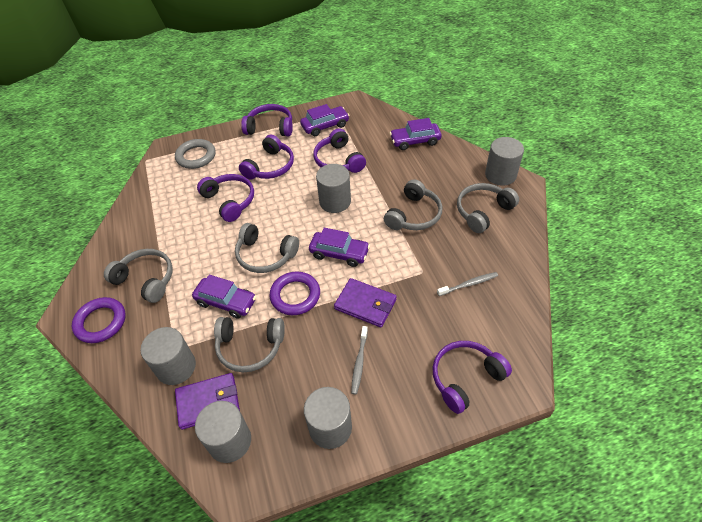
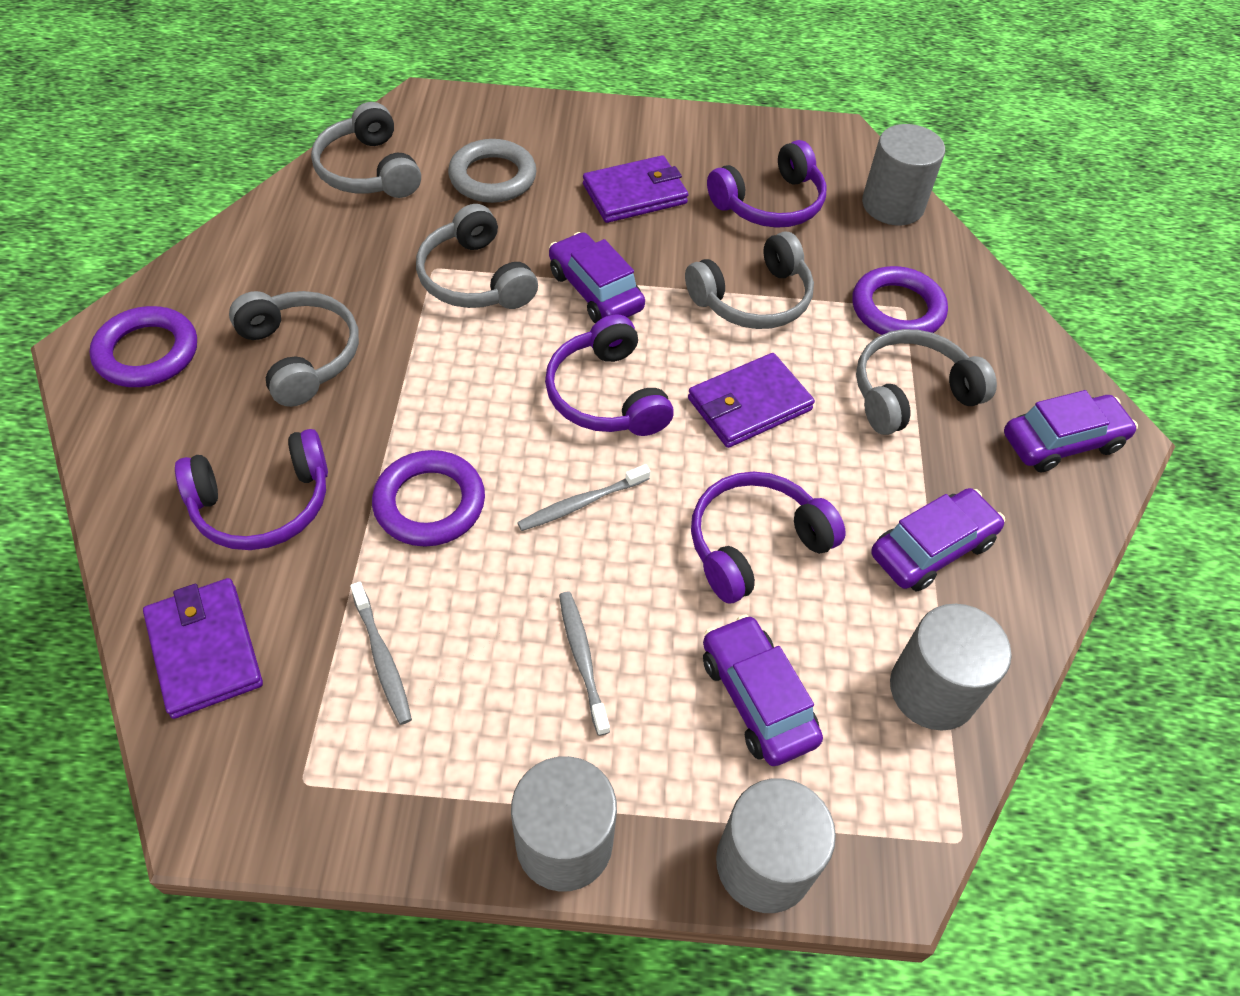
grey cylinder: 5 -> 4
grey toothbrush: 2 -> 3
purple headphones: 5 -> 4
purple ring: 2 -> 3
purple wallet: 2 -> 3

